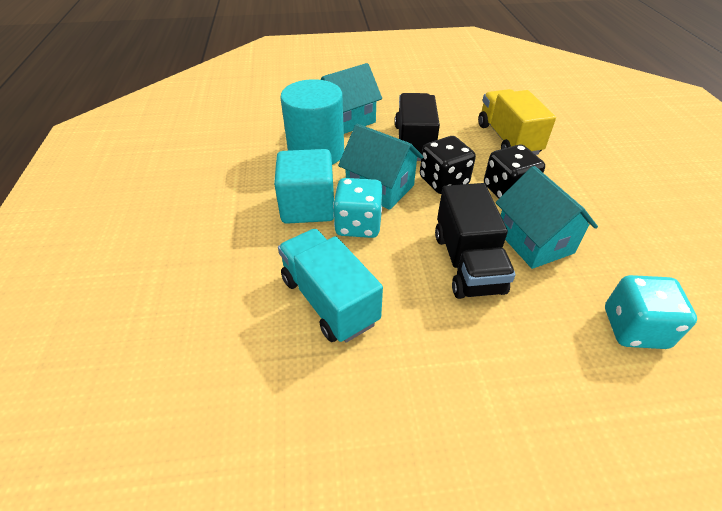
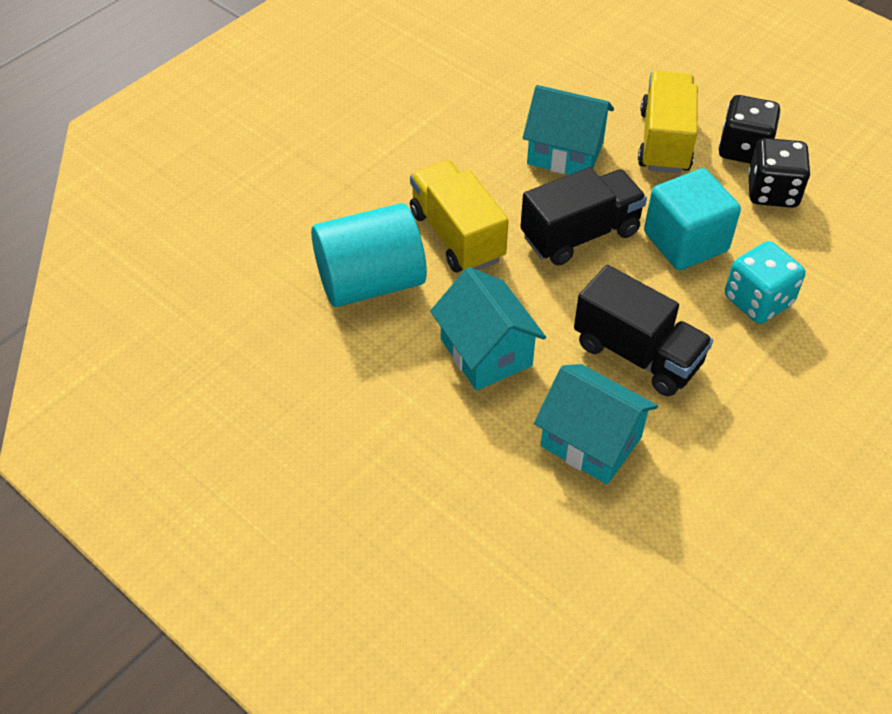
turquoise dice: 2 -> 1
turquoise truck: 1 -> 0
yellow truck: 1 -> 2

